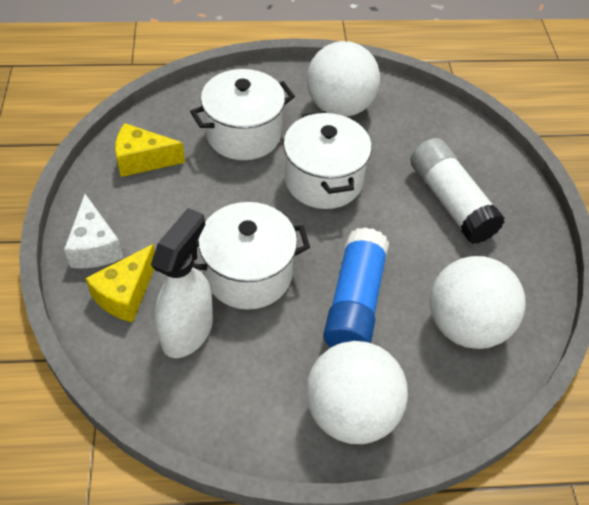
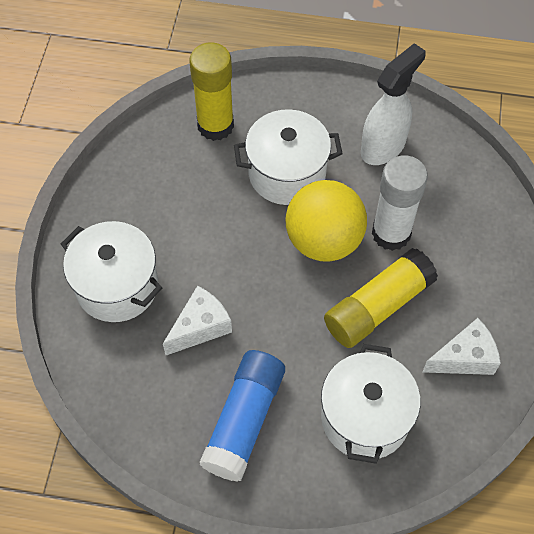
white ball: 3 -> 0
white cheese: 1 -> 2
yellow ball: 0 -> 1
yellow cheese: 2 -> 0
yellow glue stick: 0 -> 2

